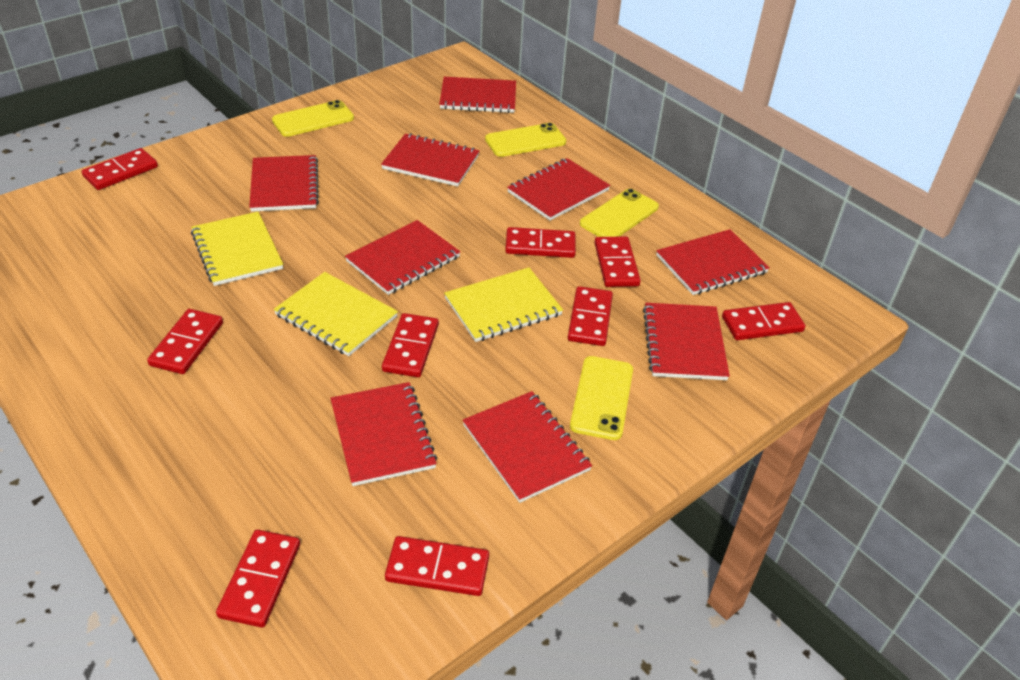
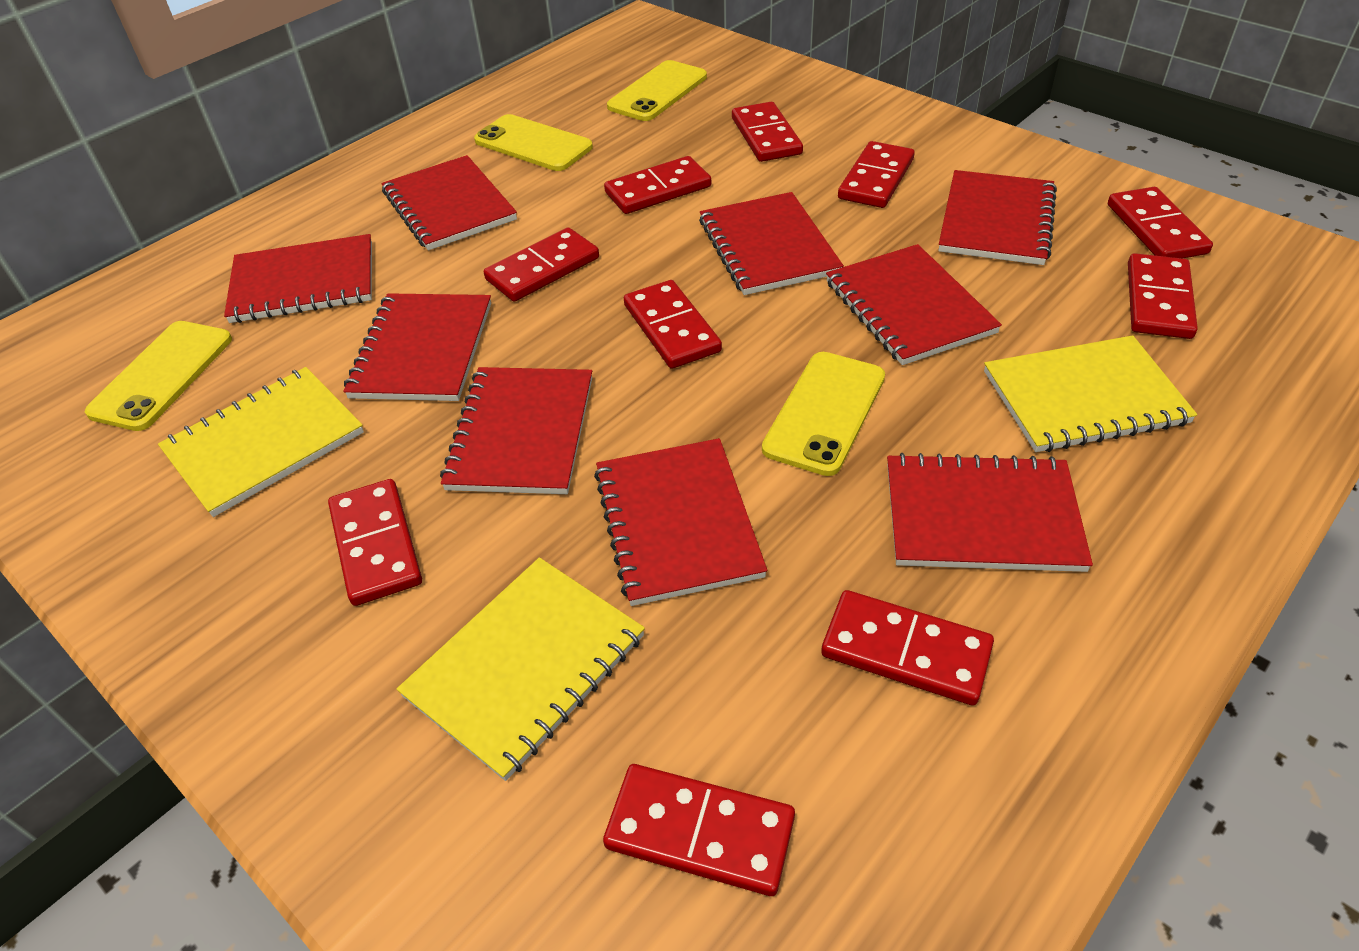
red domino: 9 -> 10

